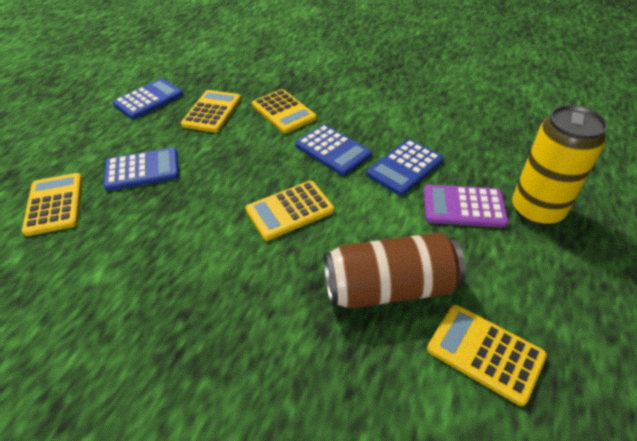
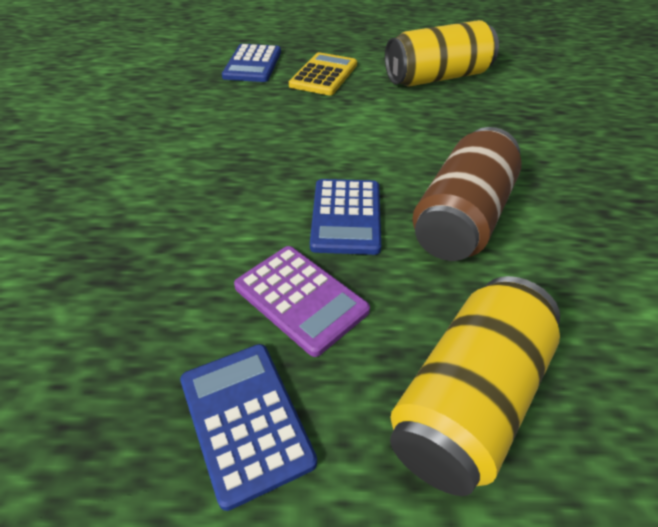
blue calculator: 4 -> 3
yellow calculator: 5 -> 1
yellow can: 1 -> 2

